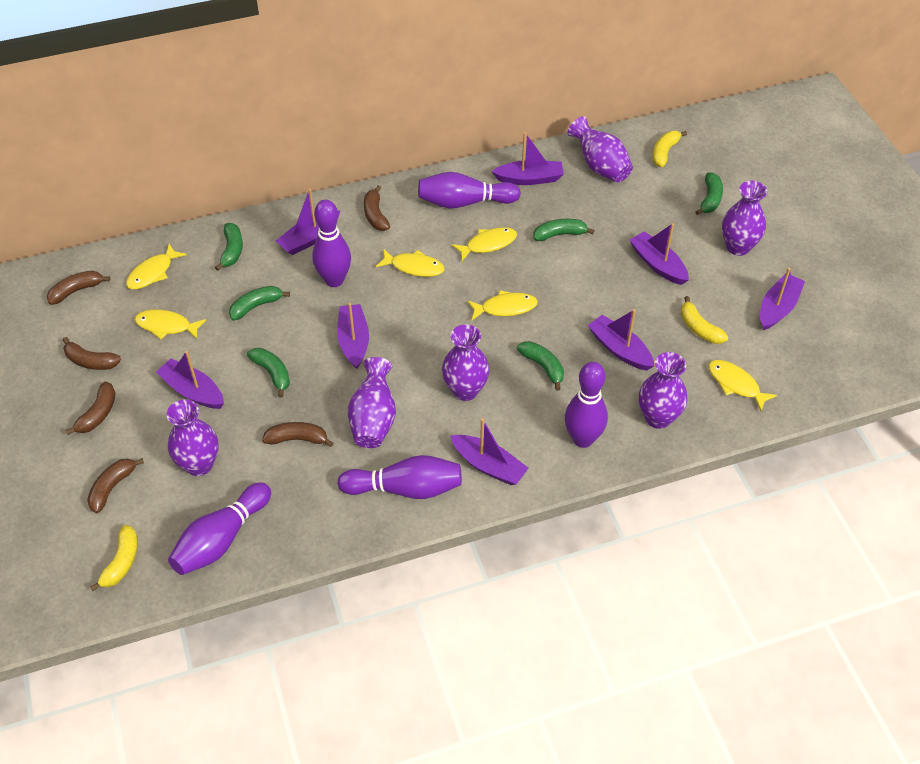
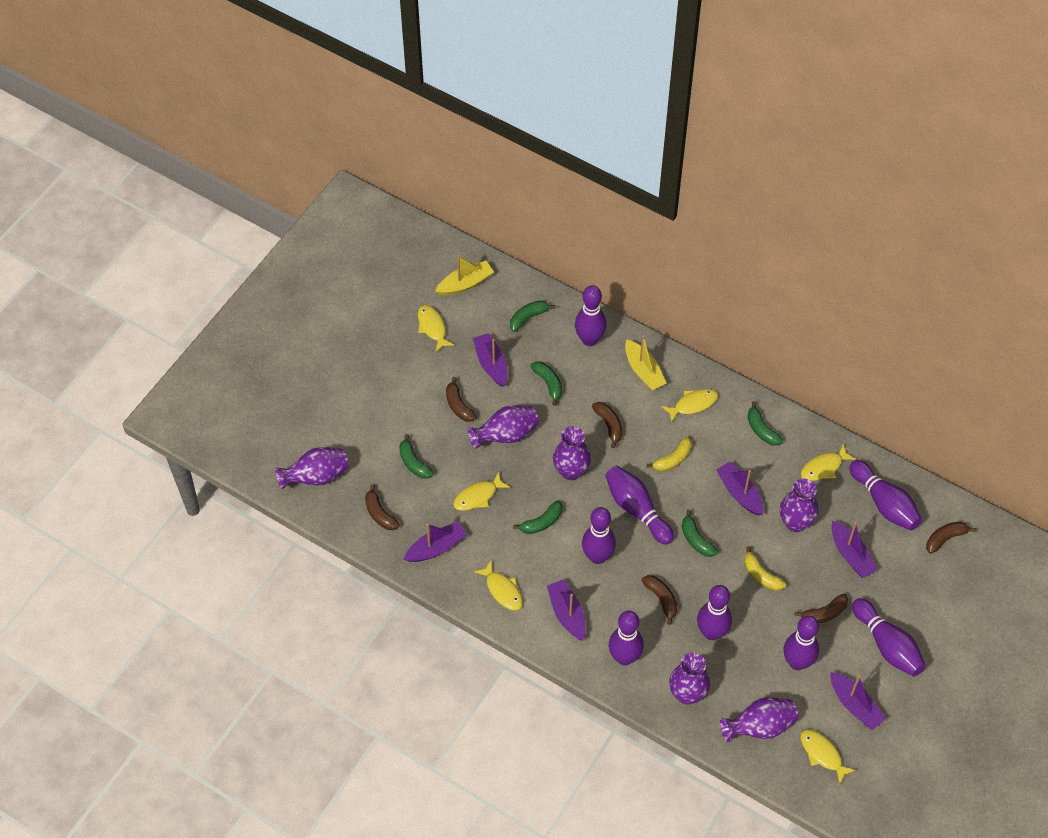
purple boat: 8 -> 6
purple bowling pin: 5 -> 8
yellow banana: 3 -> 2
yellow boat: 0 -> 2

